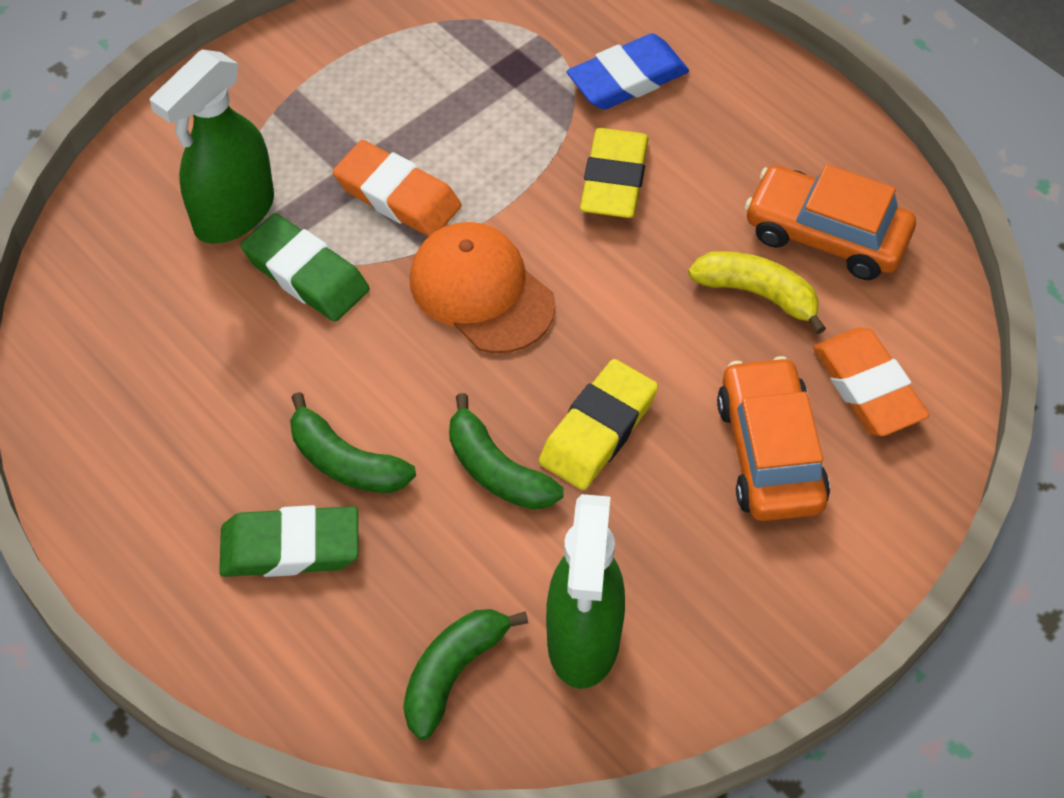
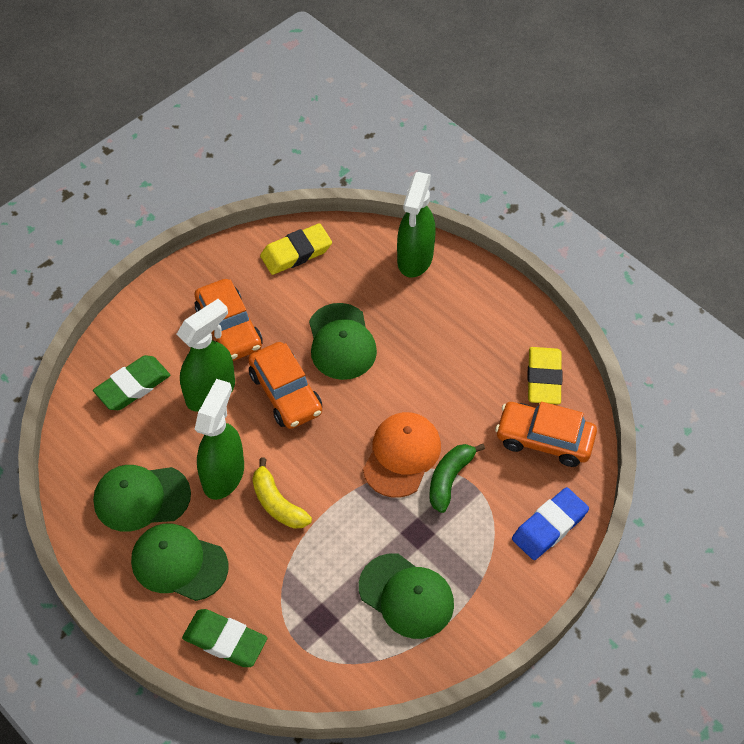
green banana: 3 -> 1
green cap: 0 -> 4
green spray bottle: 2 -> 3
orange car: 2 -> 3
orange eraser: 2 -> 0

